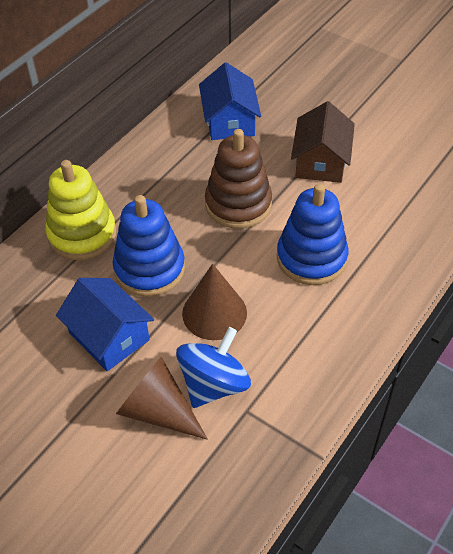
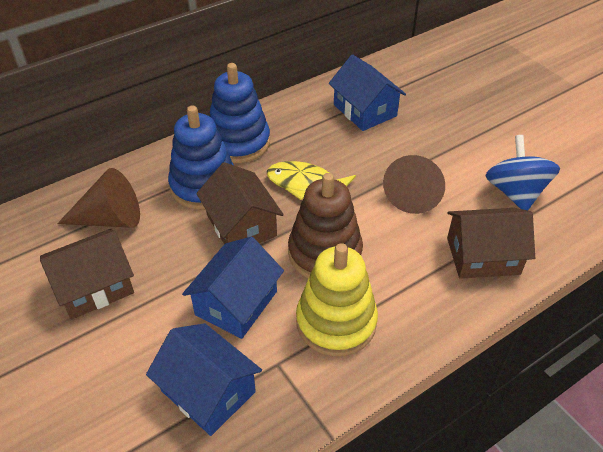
blue house: 2 -> 3
brown house: 1 -> 3
yellow fish: 0 -> 1

